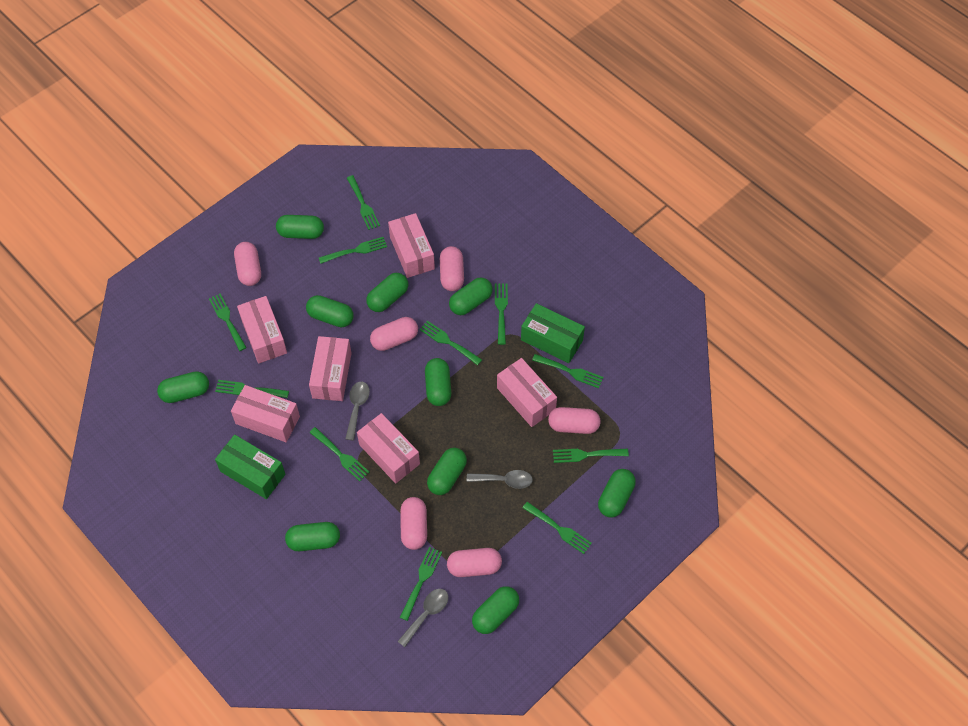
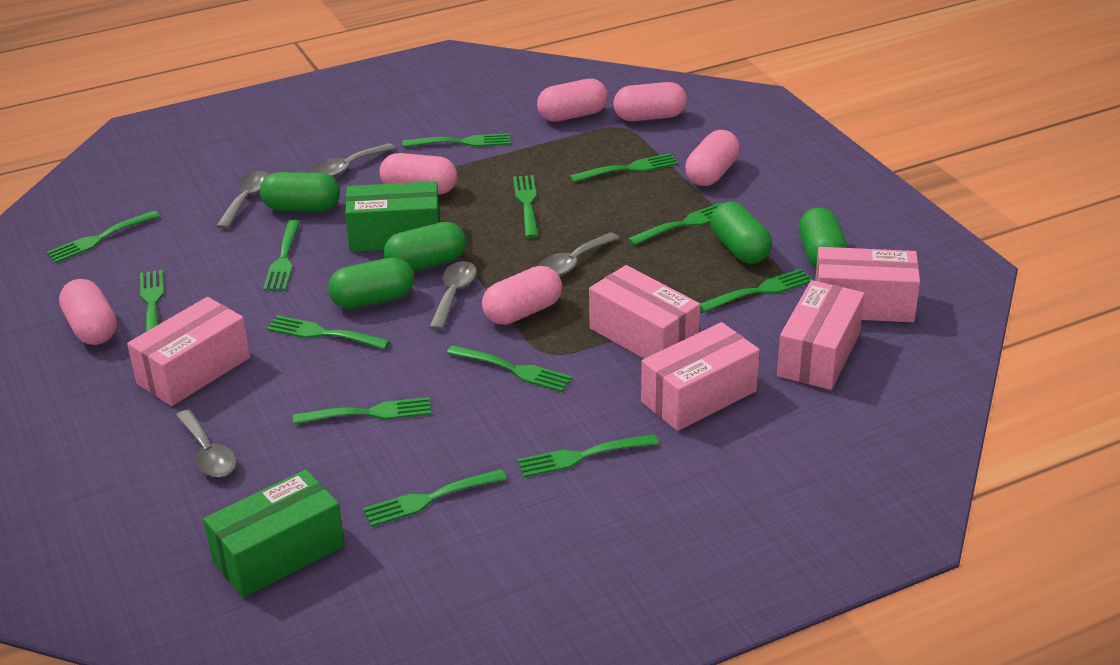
green capsule: 10 -> 5
green fork: 11 -> 13
grey spoon: 3 -> 5
pink box: 6 -> 5

